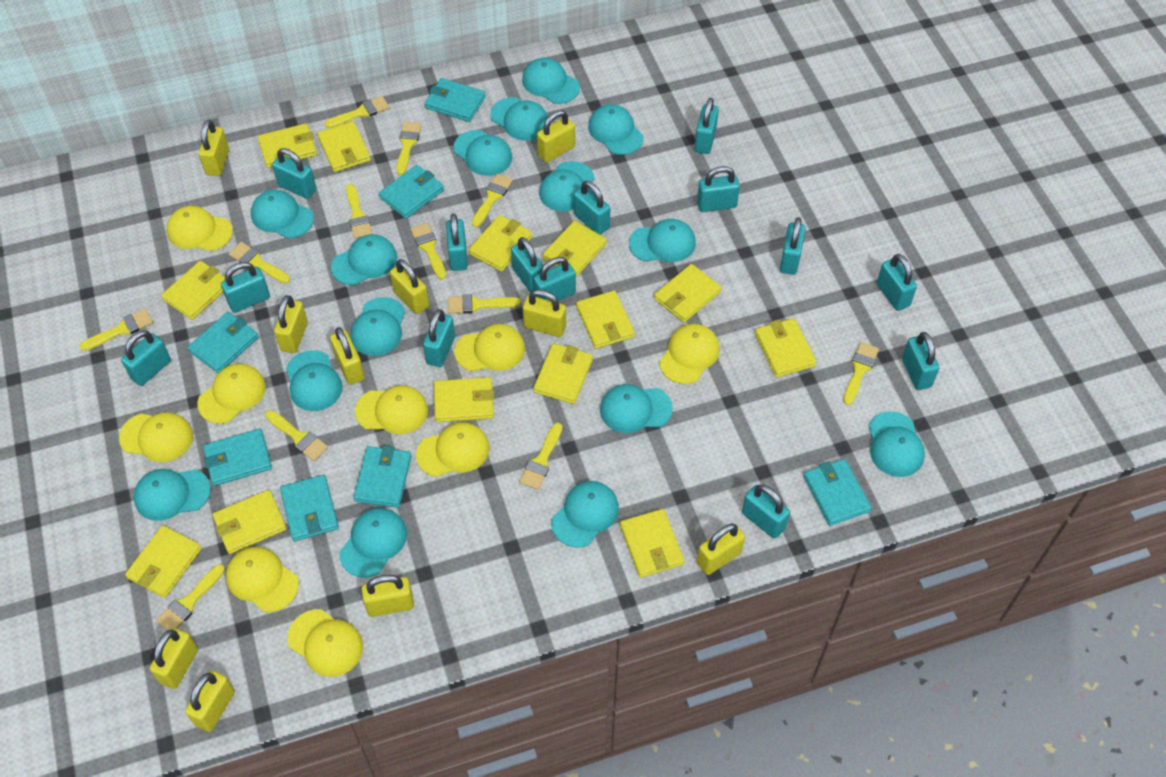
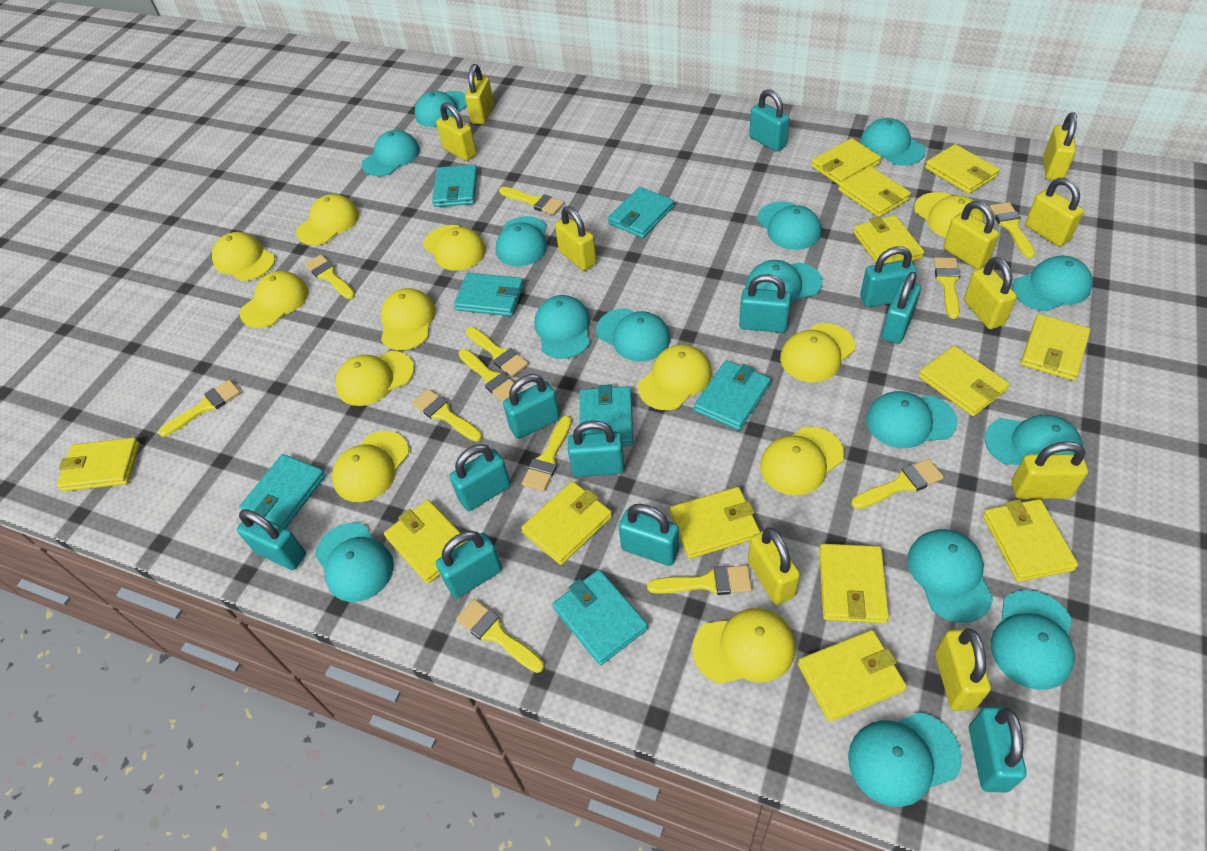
turquoise padlock: 14 -> 11
yellow cap: 9 -> 12

